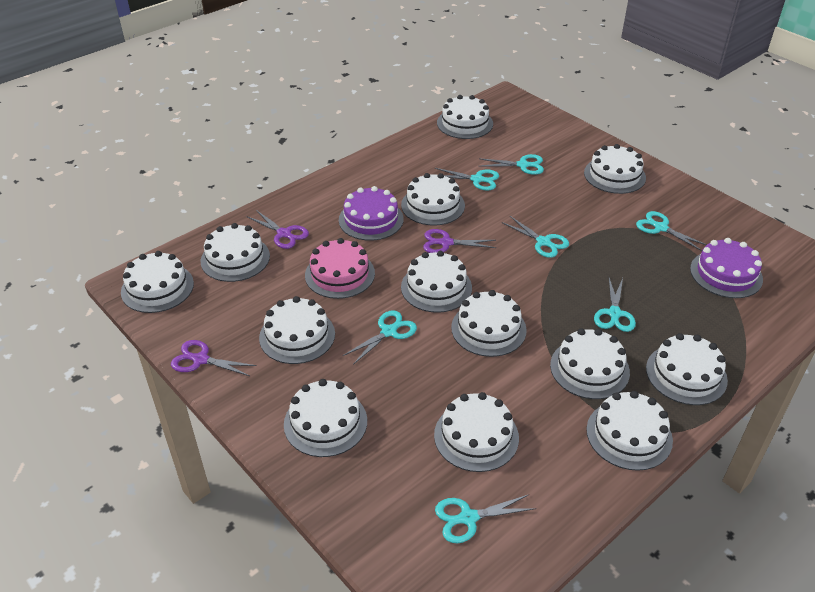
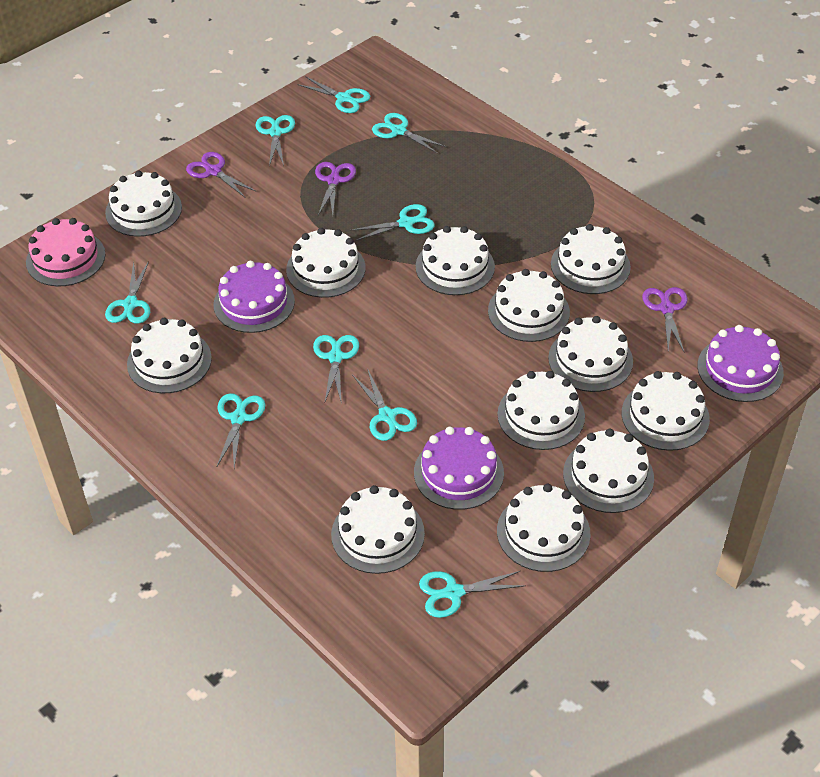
purple cake: 2 -> 3
turquoise scissors: 7 -> 9
white cake: 13 -> 12

